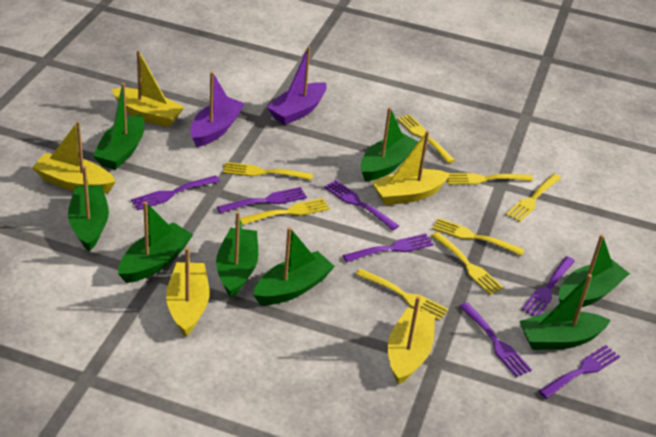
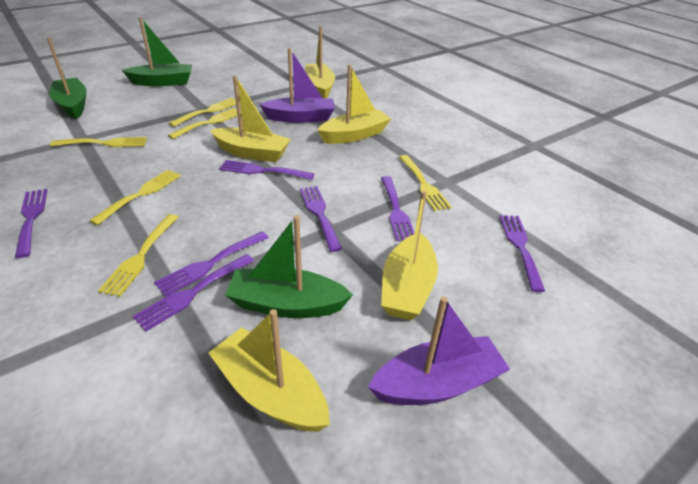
green boat: 8 -> 3
yellow fork: 8 -> 6

